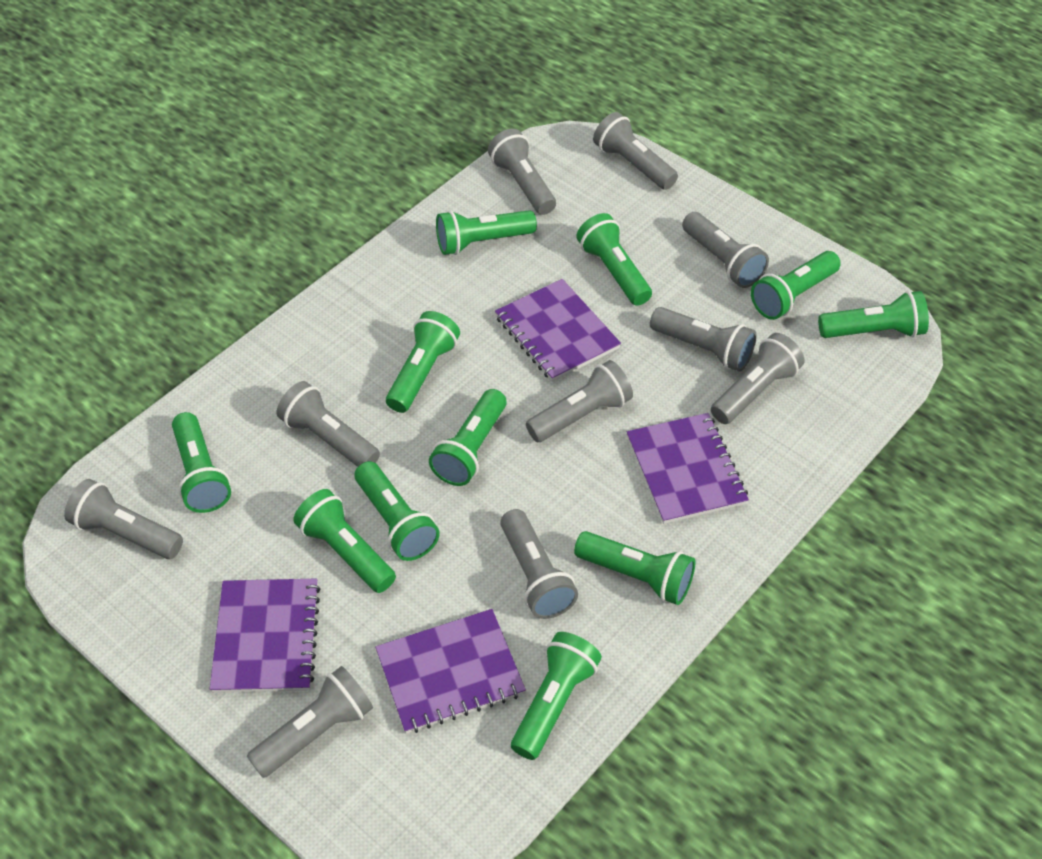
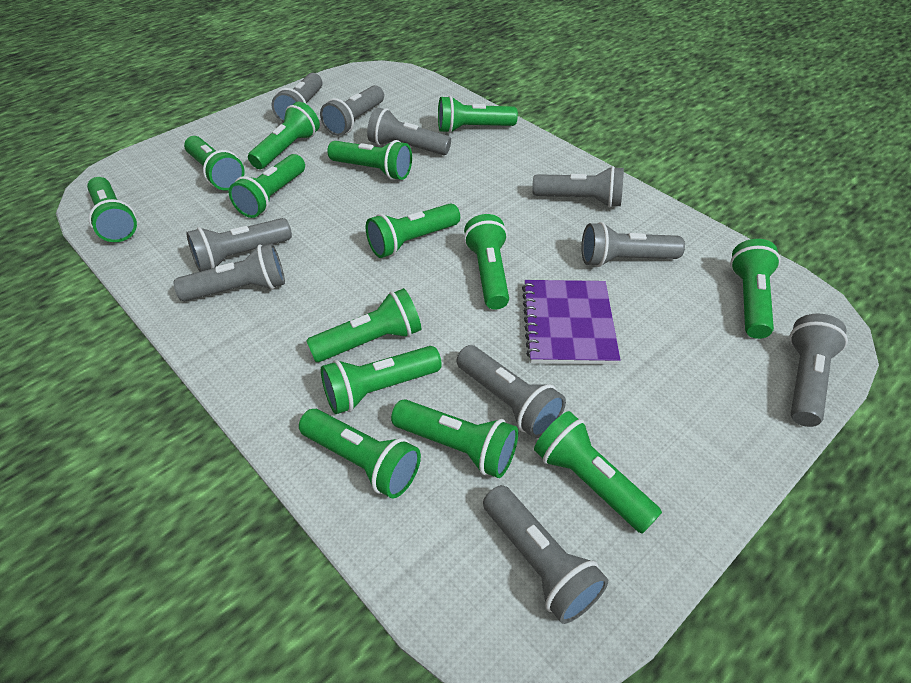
green flashlight: 11 -> 14
purple notebook: 4 -> 1

